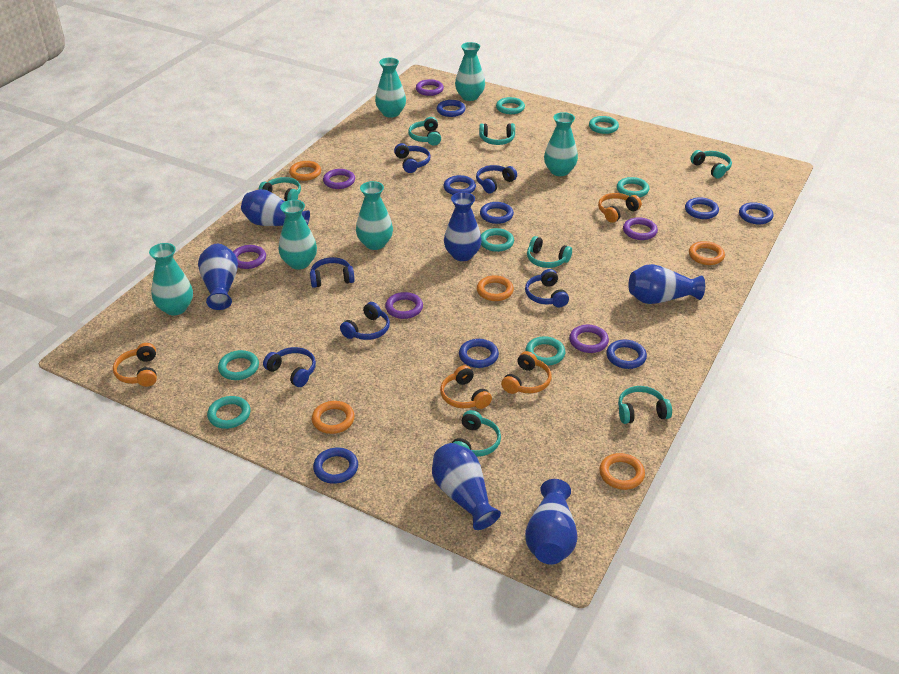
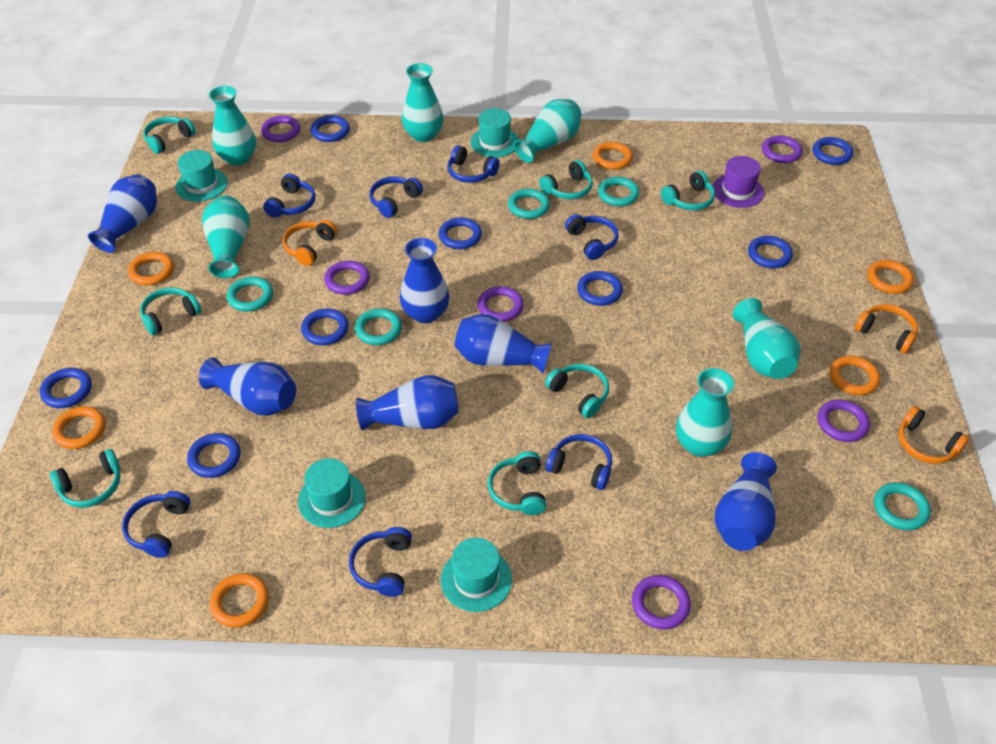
blue headphones: 6 -> 7
orange headphones: 4 -> 3
orange ring: 5 -> 6
purple hat: 0 -> 1
turquoise hat: 0 -> 4
turquoise ring: 7 -> 5

